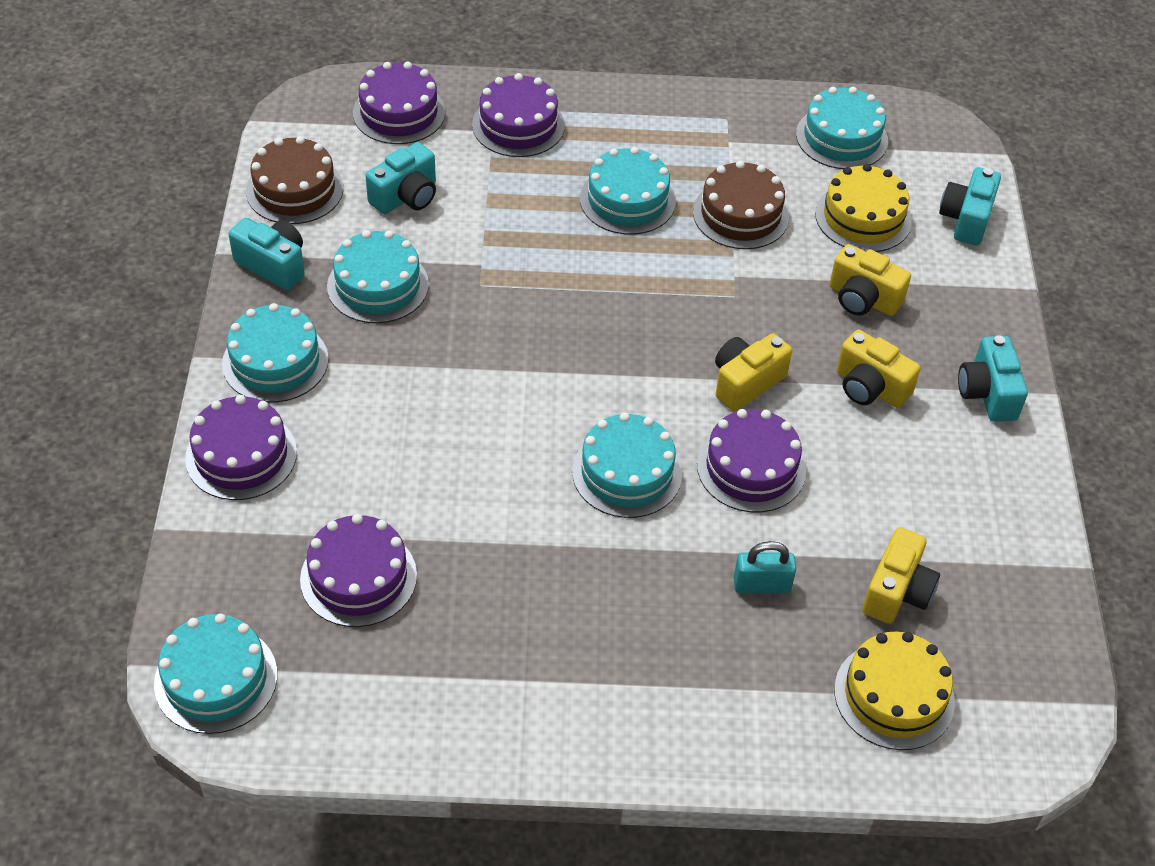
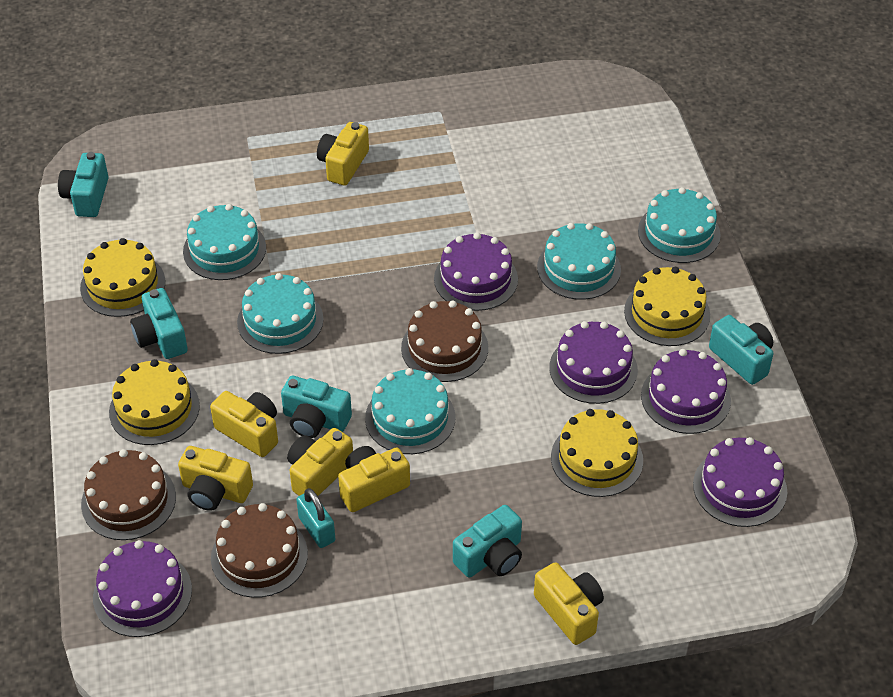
brown cake: 2 -> 3
turquoise cake: 6 -> 5
turquoise camera: 4 -> 5
yellow cake: 2 -> 4
yellow camera: 4 -> 6

